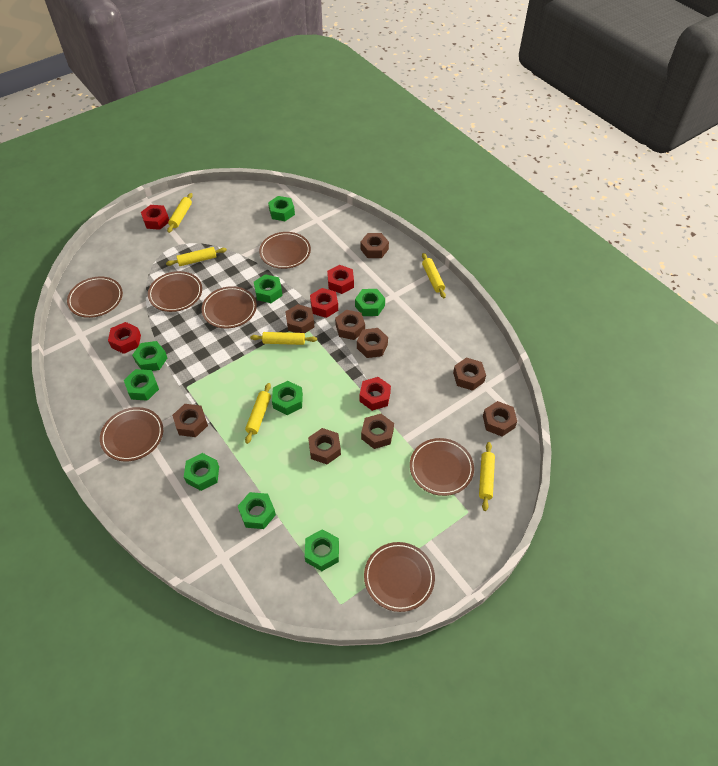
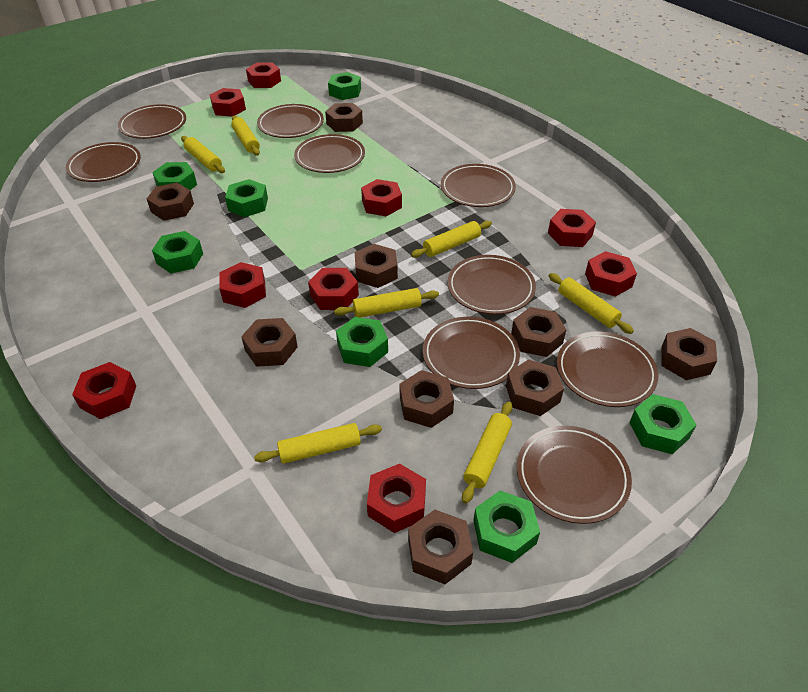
brown plate: 7 -> 9
green nut: 9 -> 7
red nut: 5 -> 9
yellow rolling pin: 6 -> 7

